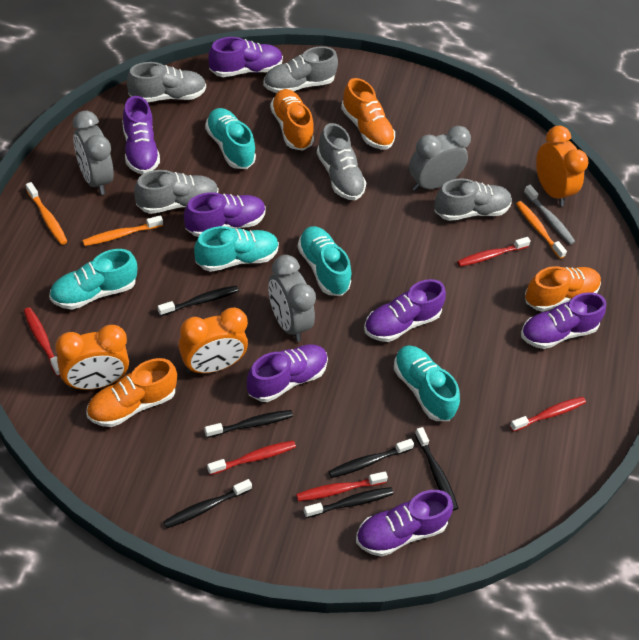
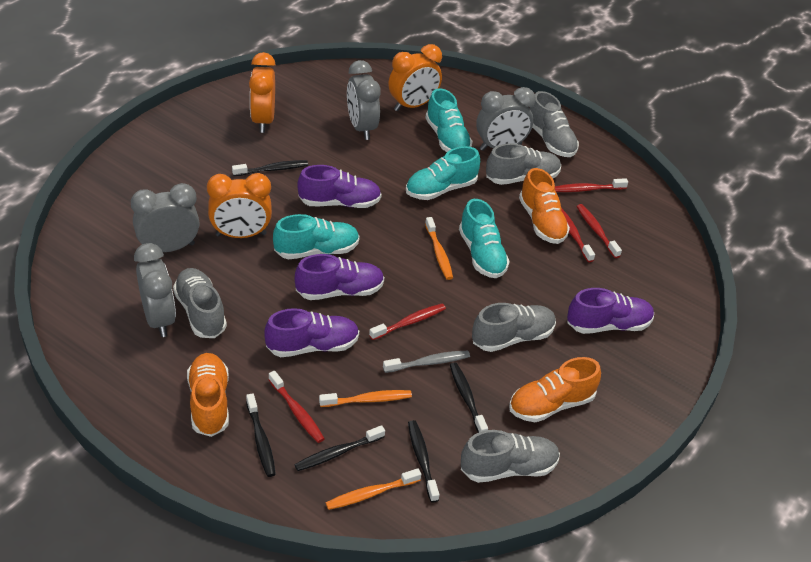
black toothbrush: 6 -> 5
grey clock: 3 -> 4
orange shoe: 4 -> 3
purple shoe: 7 -> 4
turquoise shoe: 5 -> 4

